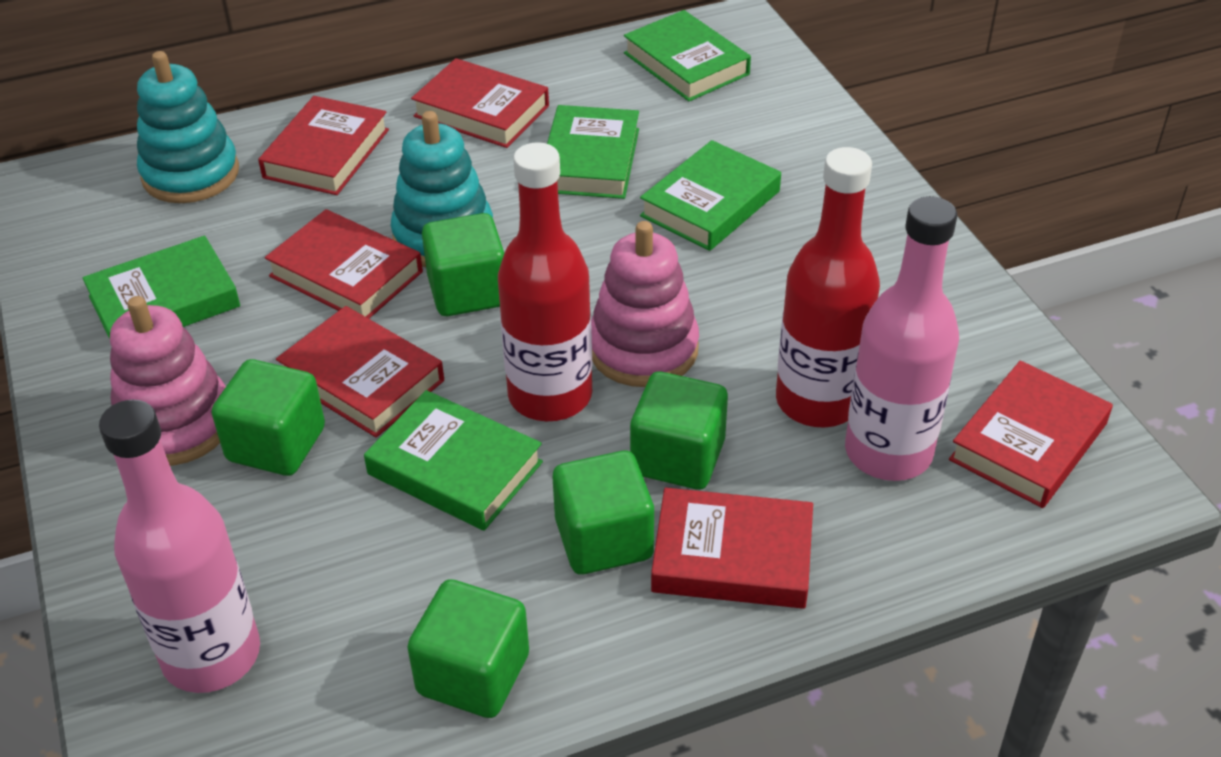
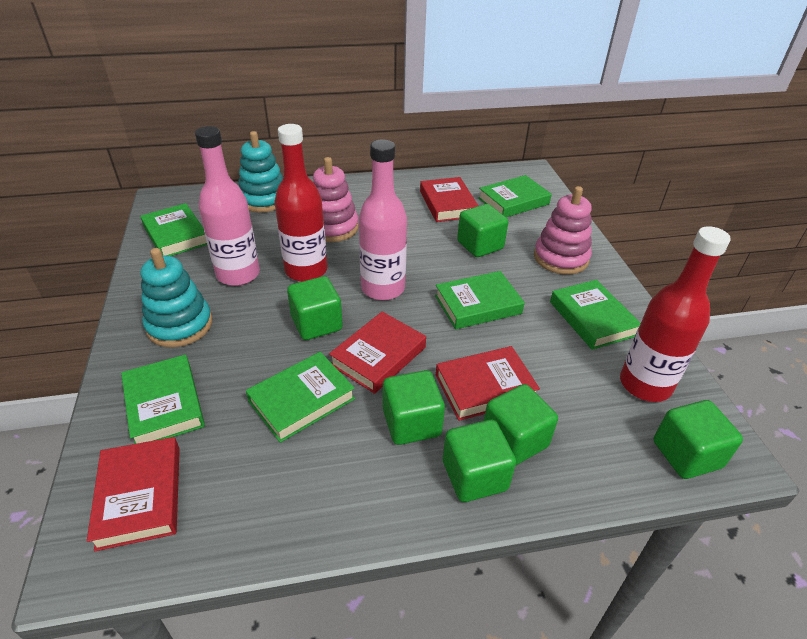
green book: 5 -> 6
green cube: 5 -> 6
red book: 6 -> 4

